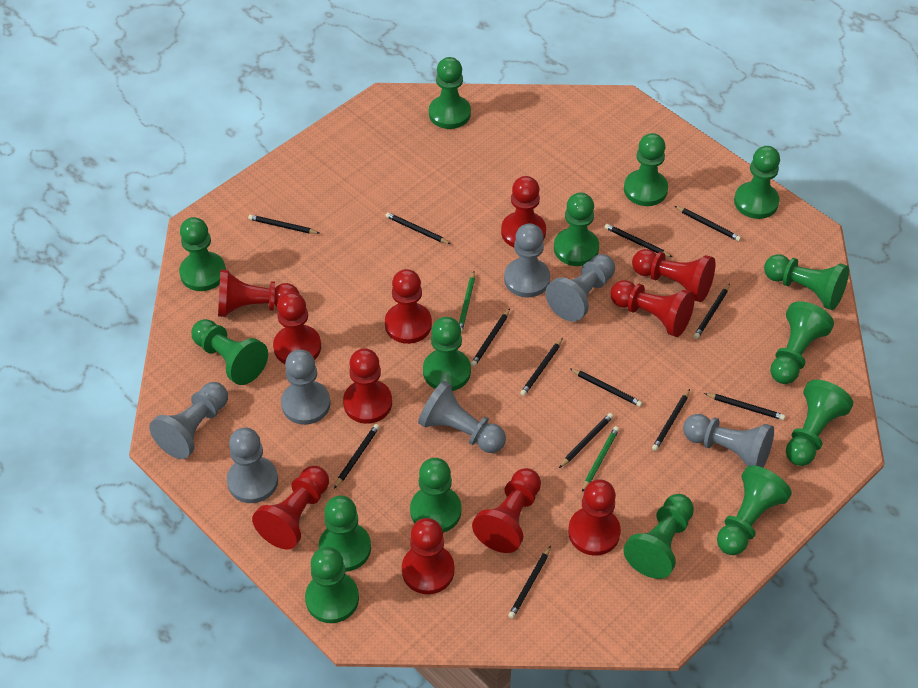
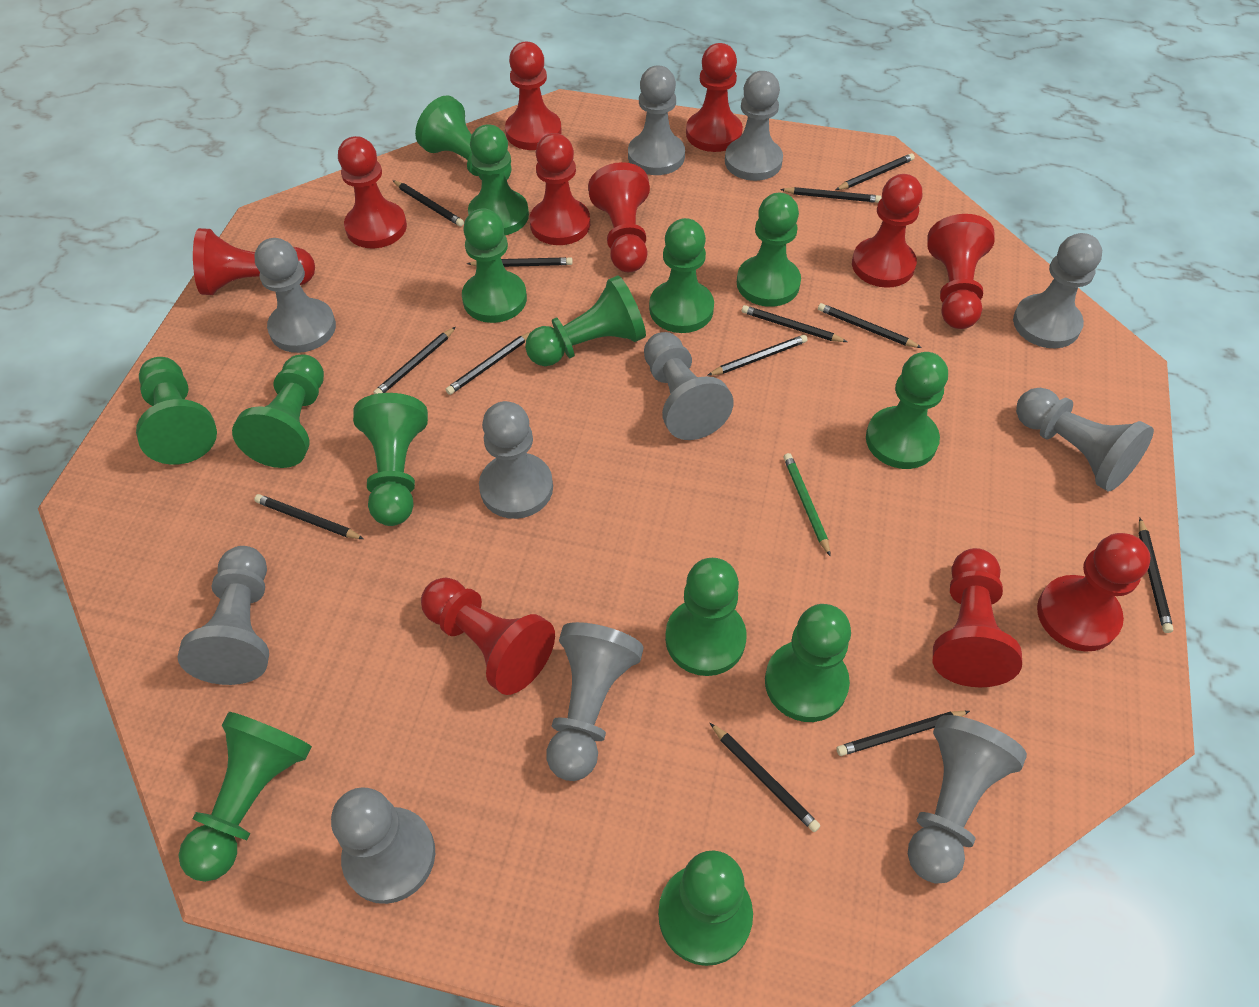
green pawn: 15 -> 14
green pencil: 2 -> 1
grey pawn: 7 -> 11

